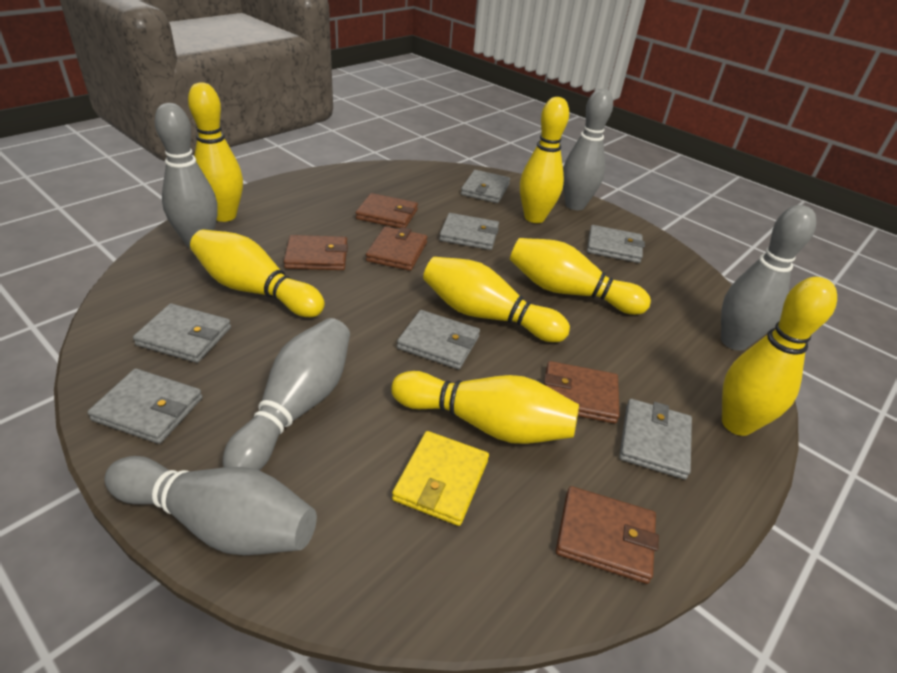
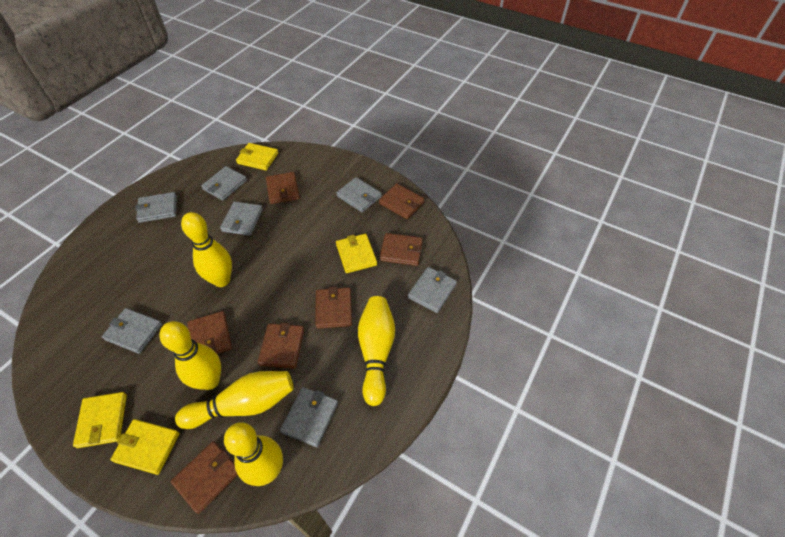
brown wallet: 5 -> 7
grey bowling pin: 5 -> 0
yellow bowling pin: 7 -> 5
yellow wallet: 1 -> 4

